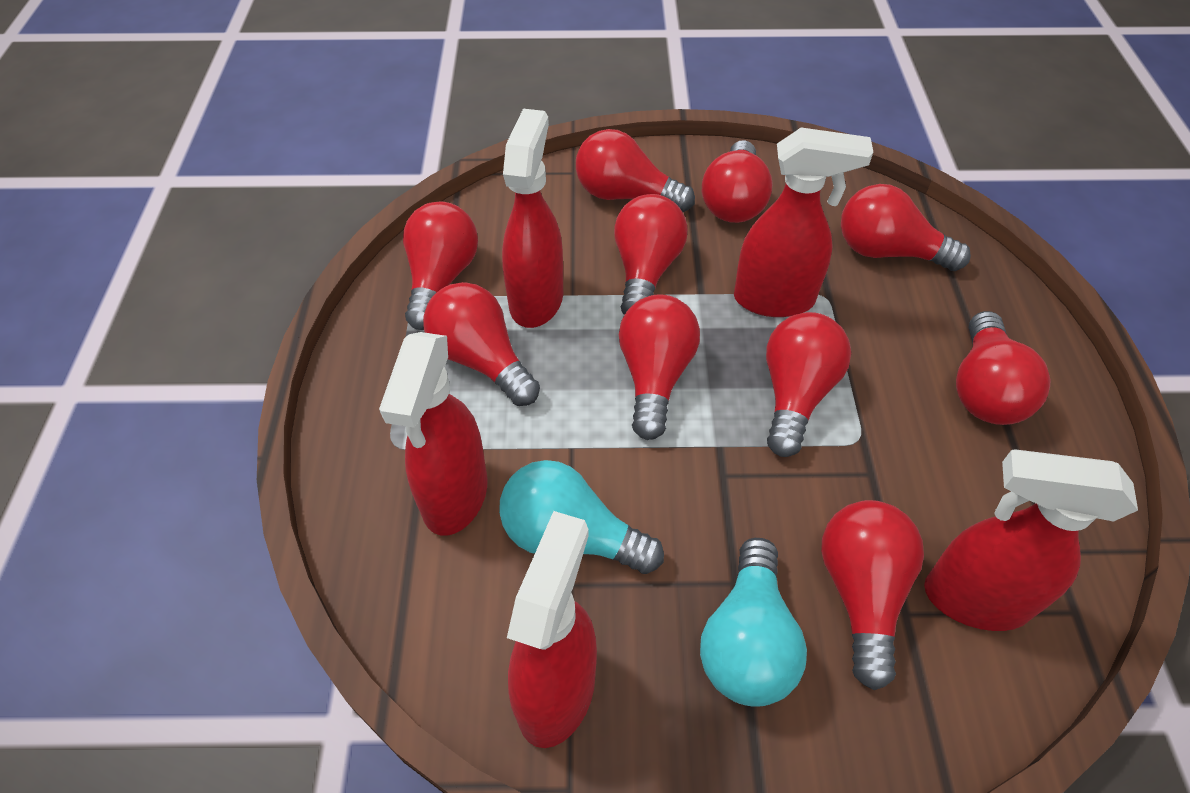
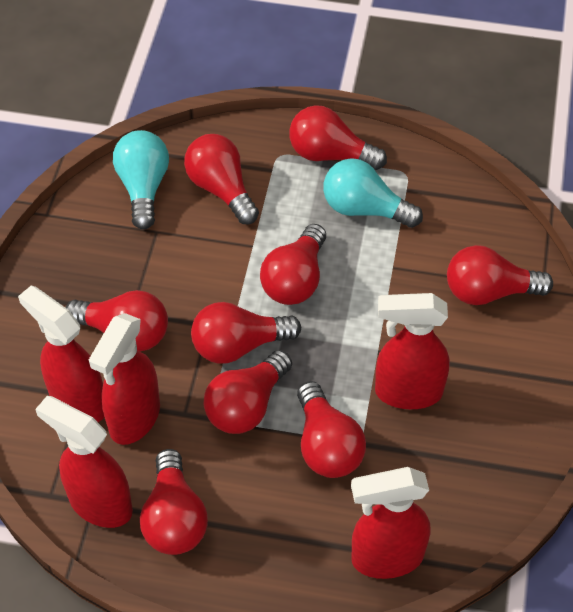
red light bulb: 10 -> 9

